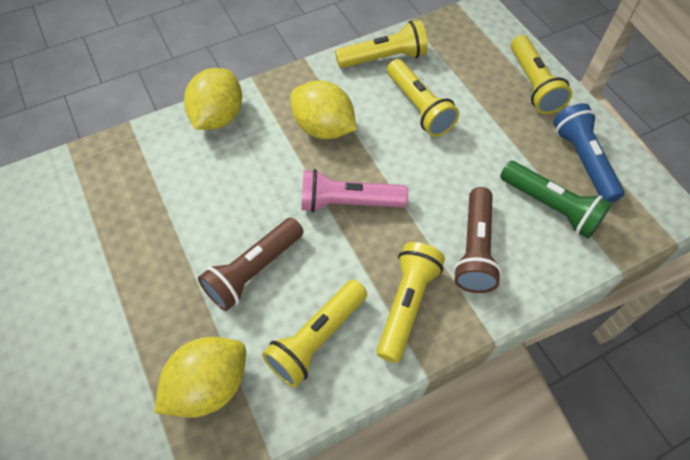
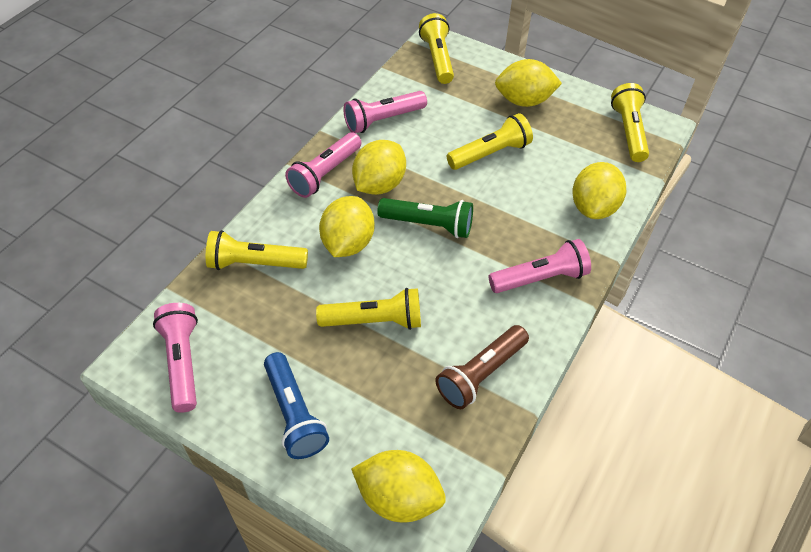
brown flashlight: 2 -> 1
pink flashlight: 1 -> 4
yellow lemon: 3 -> 5

